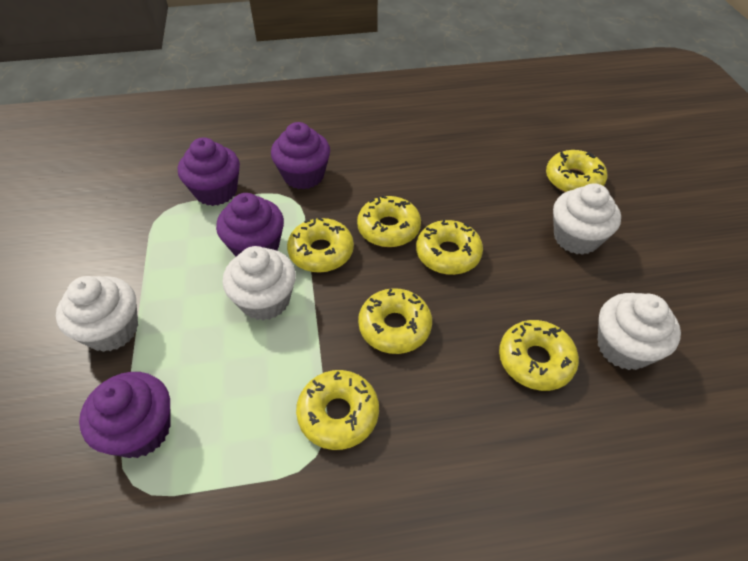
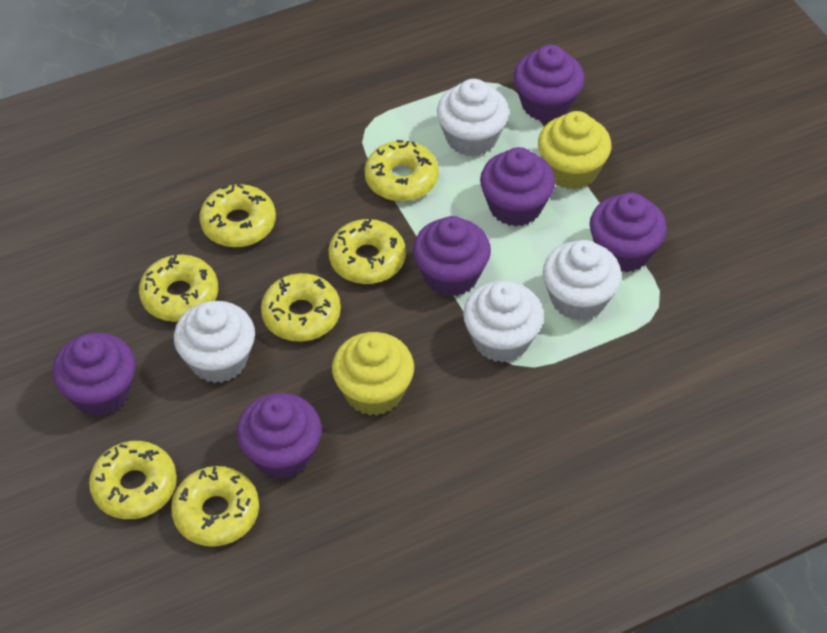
purple cupcake: 4 -> 6
yellow cupcake: 0 -> 2

